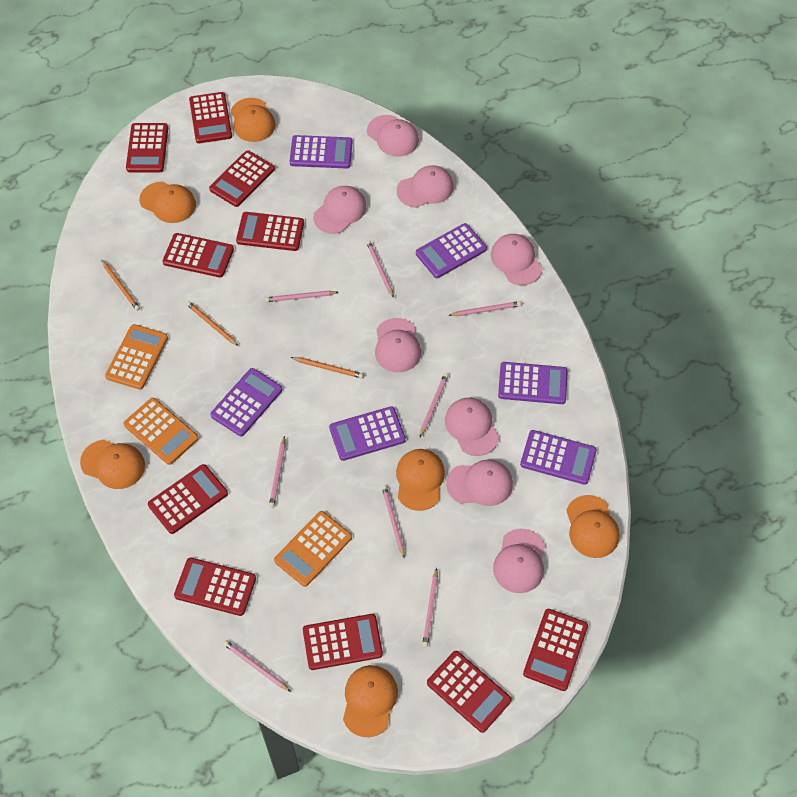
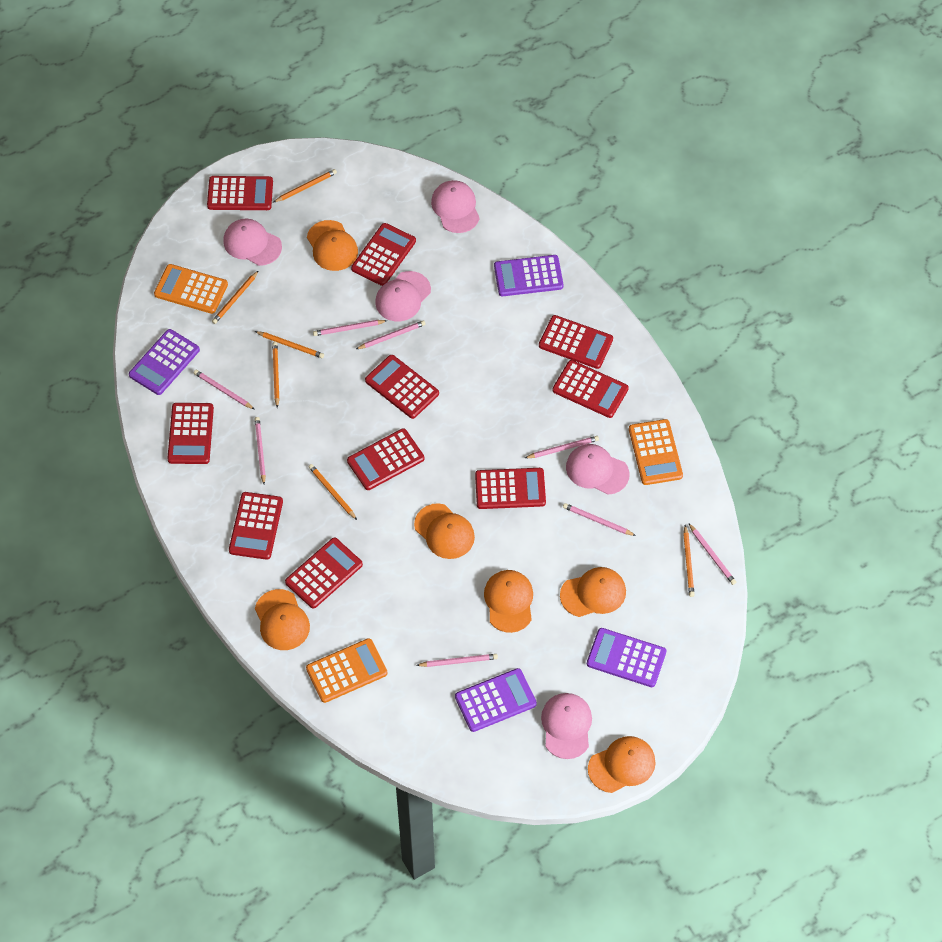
orange pencil: 3 -> 6
pink cap: 8 -> 5
purple calculator: 6 -> 4

